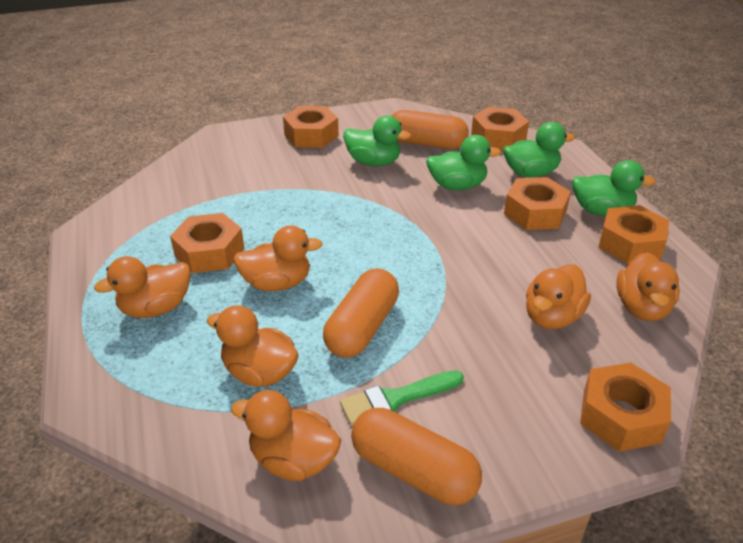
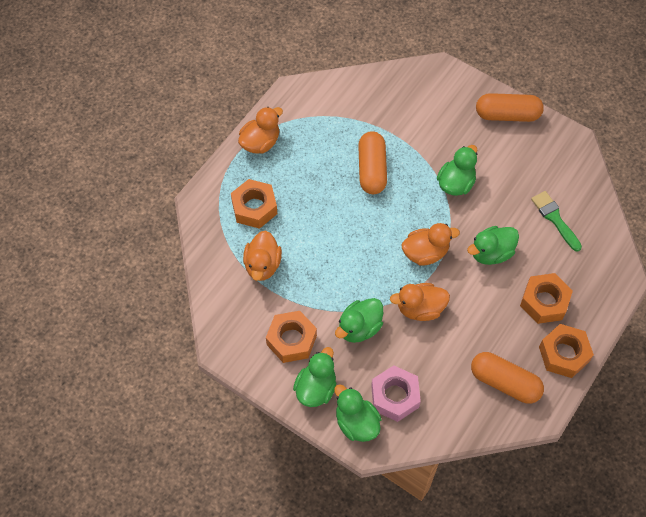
green duck: 4 -> 5
orange duck: 6 -> 4
orange nut: 6 -> 4
pink nut: 0 -> 1

